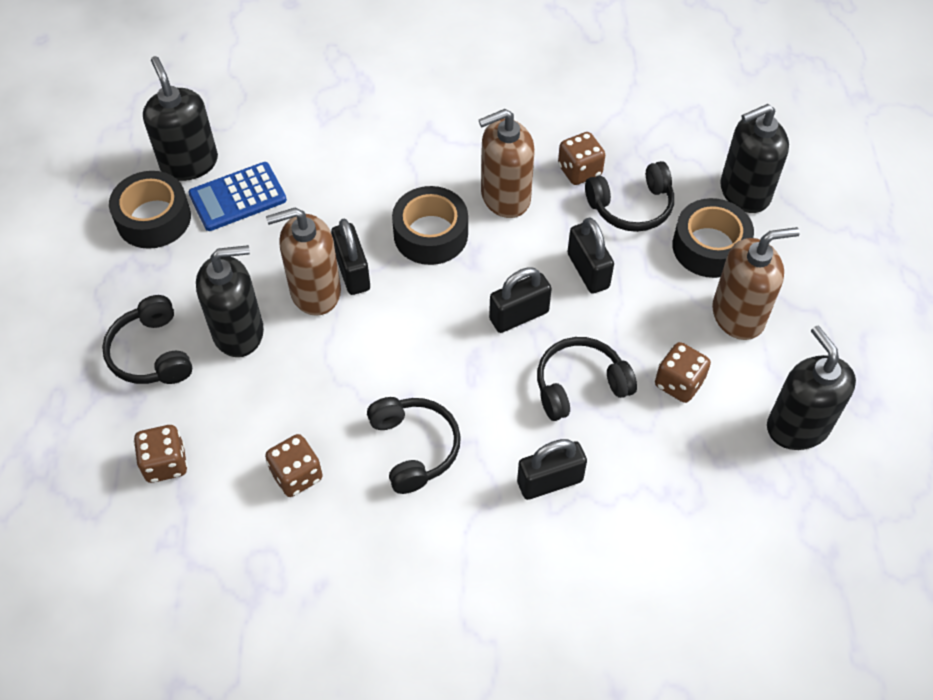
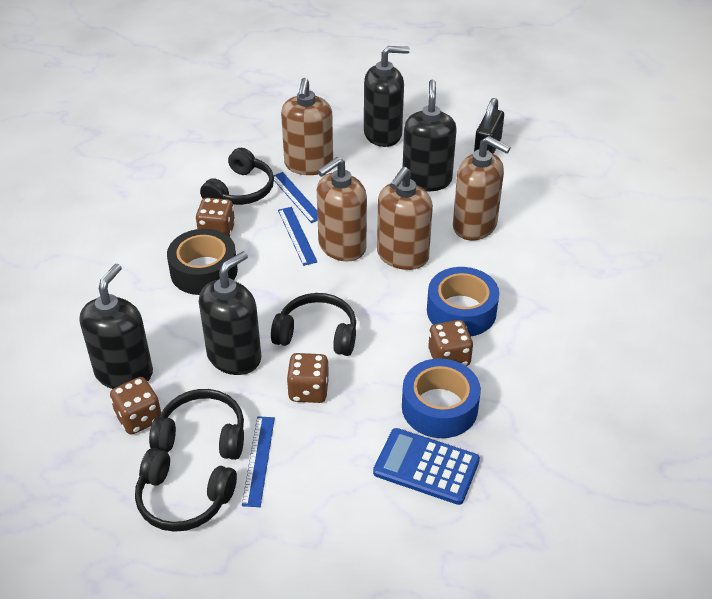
black padlock: 4 -> 1
black tape: 3 -> 1
blue ruler: 0 -> 3
blue tape: 0 -> 2
brown soap dispenser: 3 -> 4

